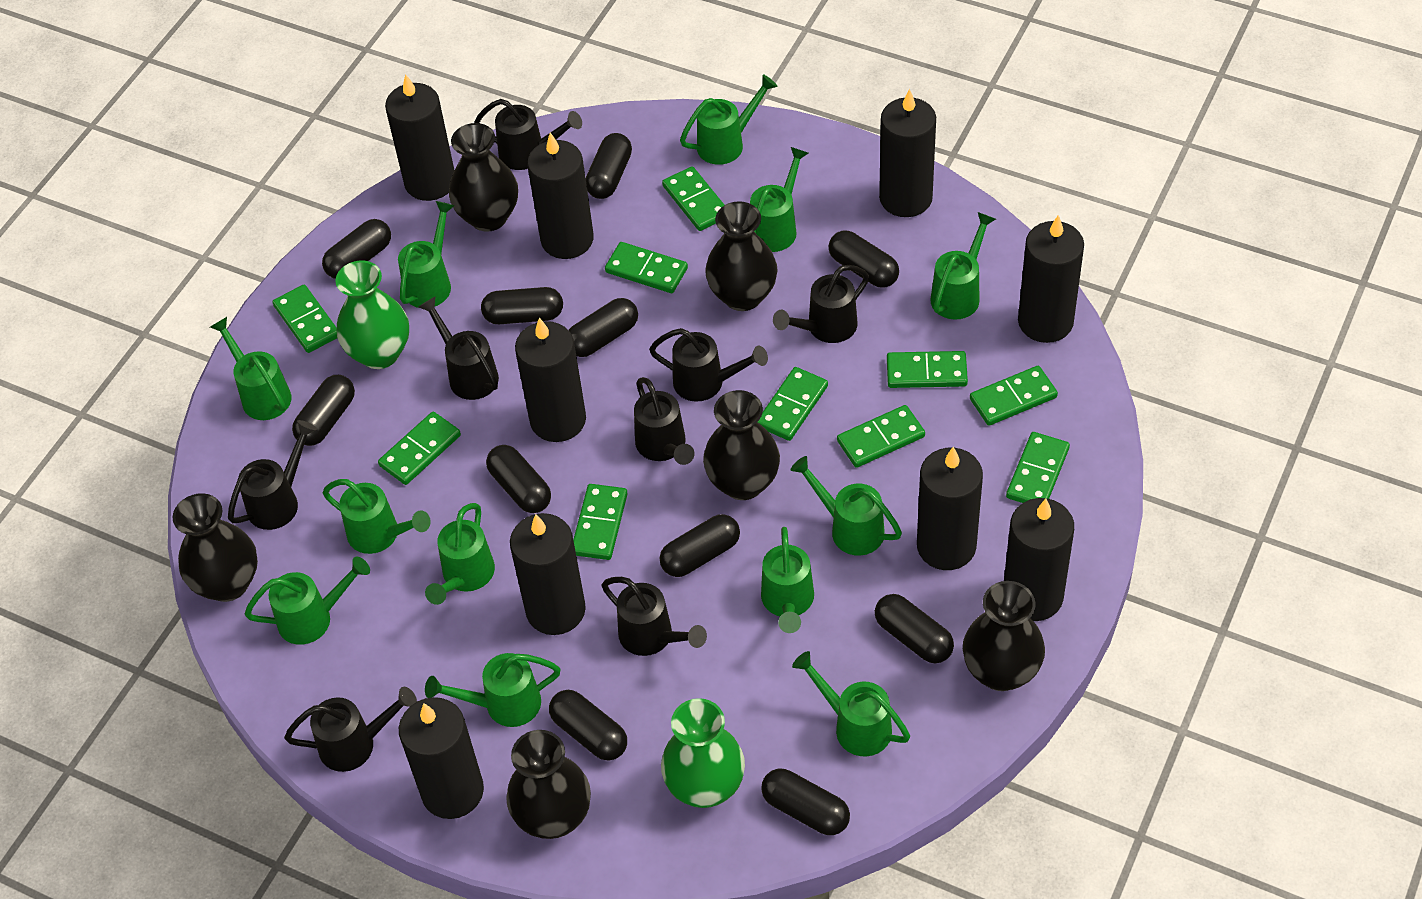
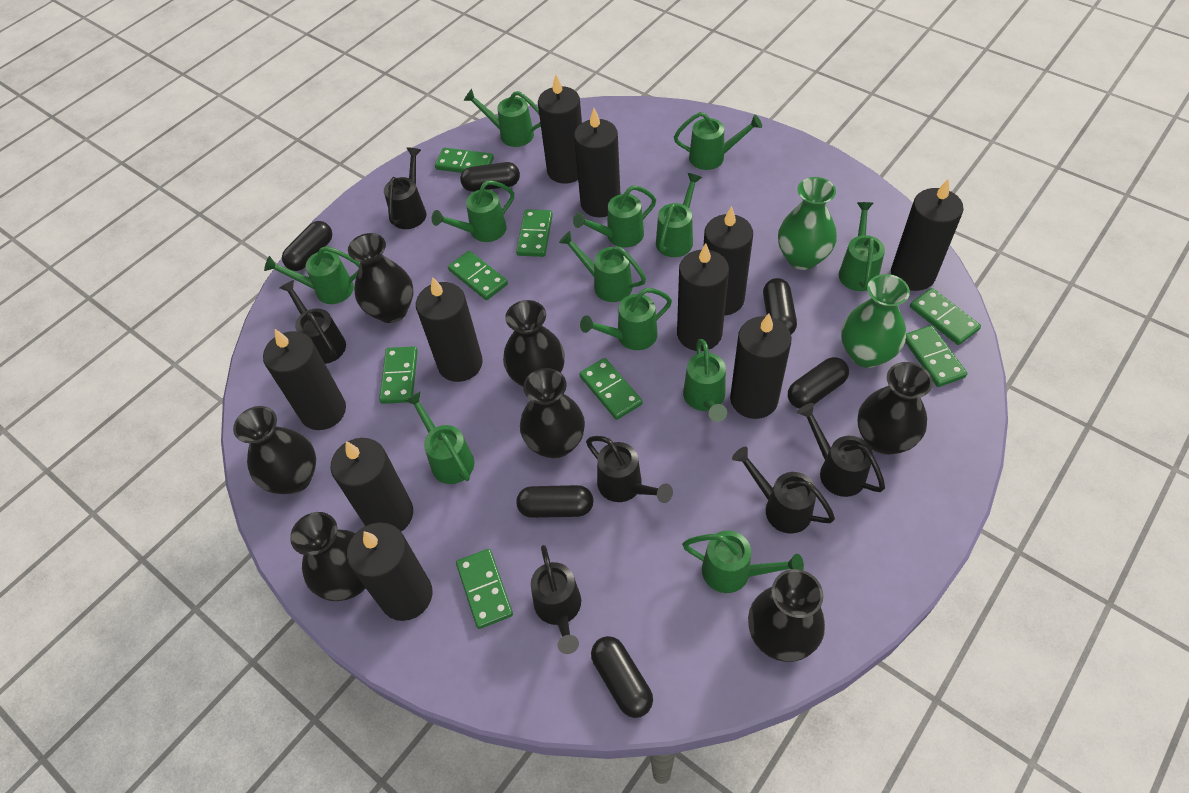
black candle: 9 -> 10
black capsule: 11 -> 6
black vase: 6 -> 7
black watering can: 8 -> 6
green domino: 10 -> 8

